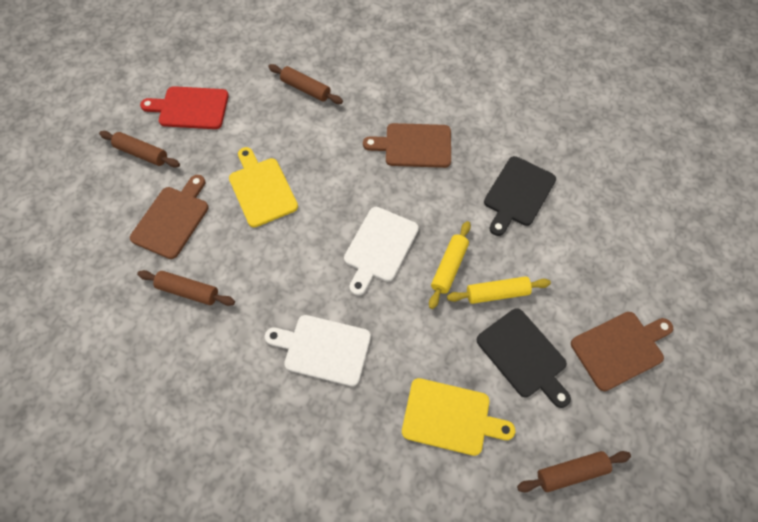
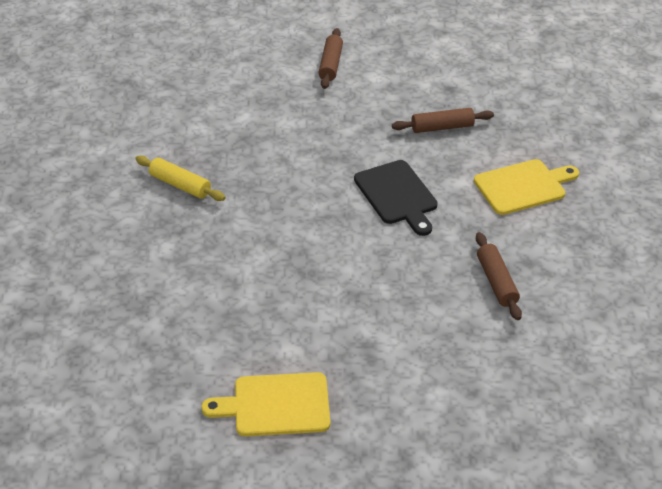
black cutting board: 2 -> 1
brown cutting board: 3 -> 0
brown rolling pin: 4 -> 3
red cutting board: 1 -> 0
white cutting board: 2 -> 0
yellow rolling pin: 2 -> 1

